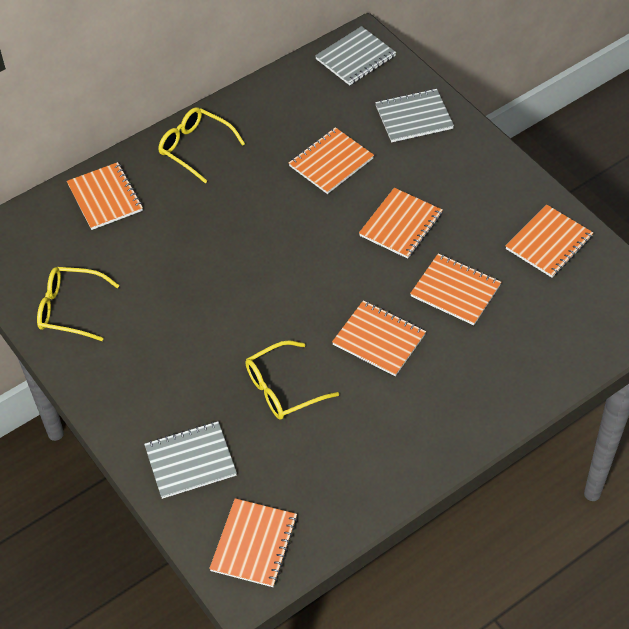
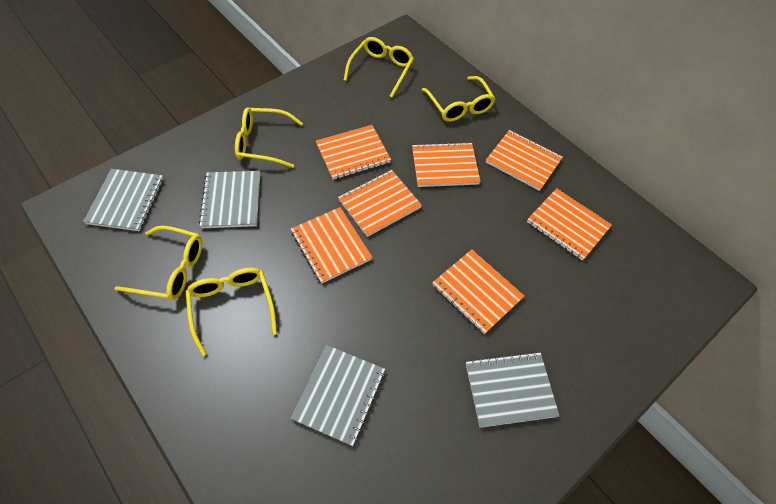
grey notebook: 3 -> 4
yellow glasses: 3 -> 5

